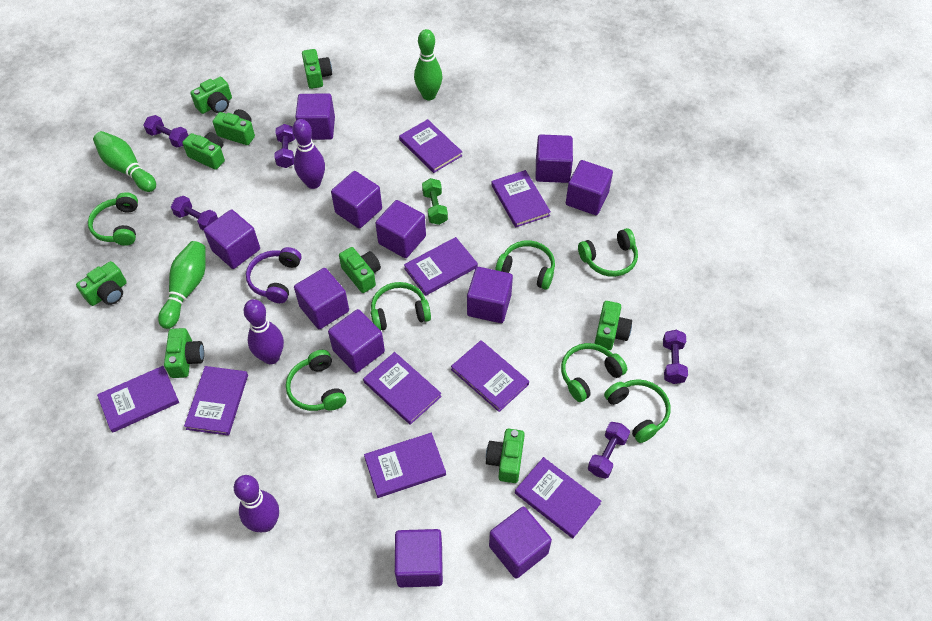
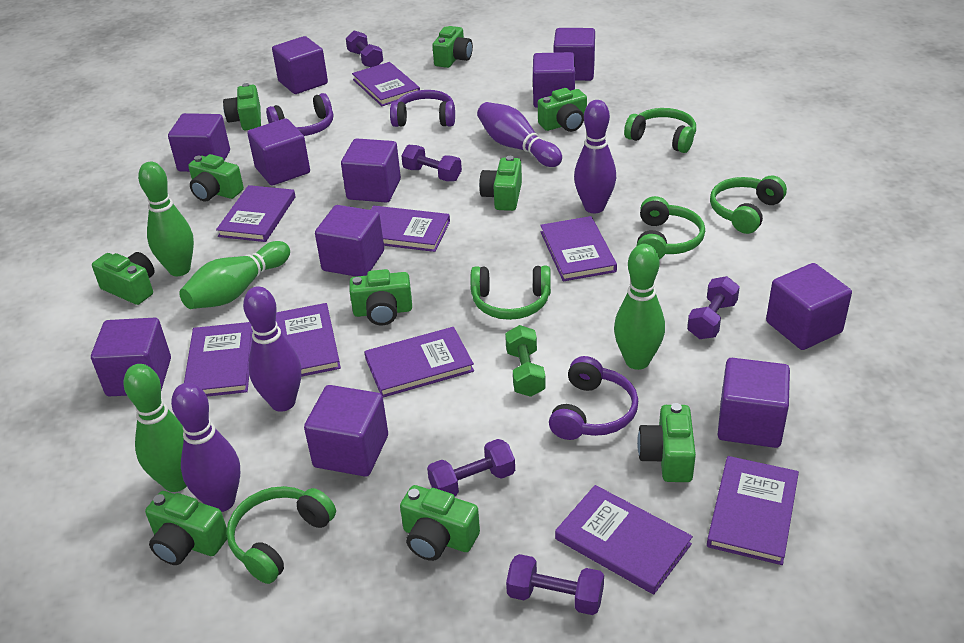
green bowling pin: 3 -> 4
green camera: 9 -> 10
green headphones: 7 -> 5
purple bowling pin: 3 -> 4
purple headphones: 1 -> 3

